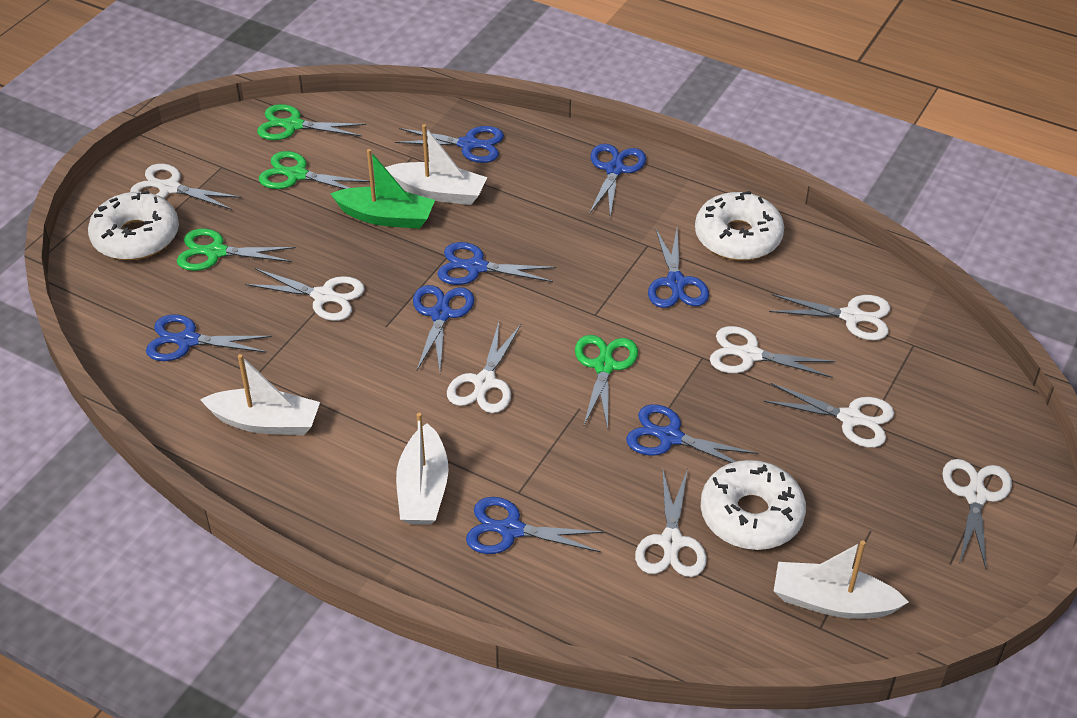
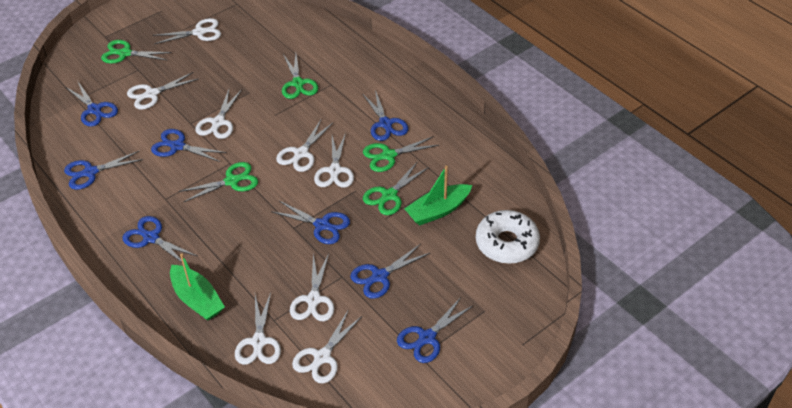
green boat: 1 -> 2
green scissors: 4 -> 5
white boat: 4 -> 0
white donut: 3 -> 1

